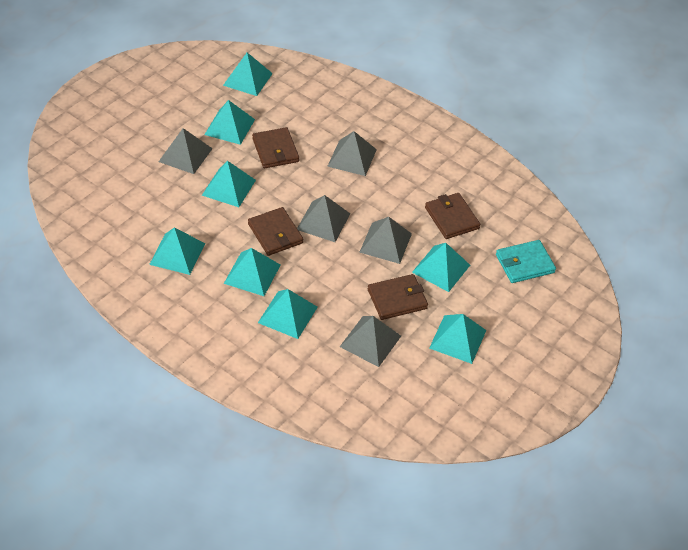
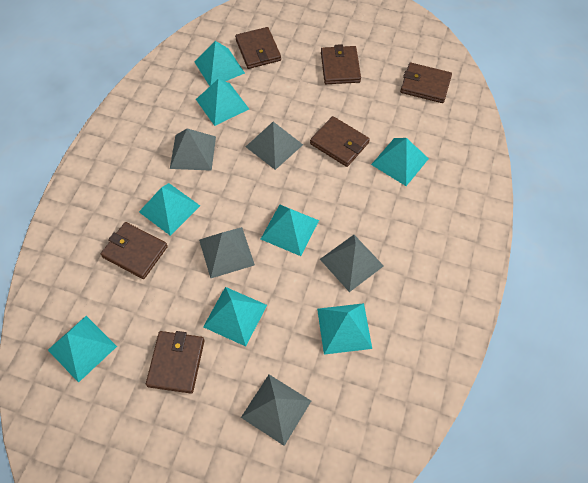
brown wallet: 4 -> 6
turquoise wallet: 1 -> 0

